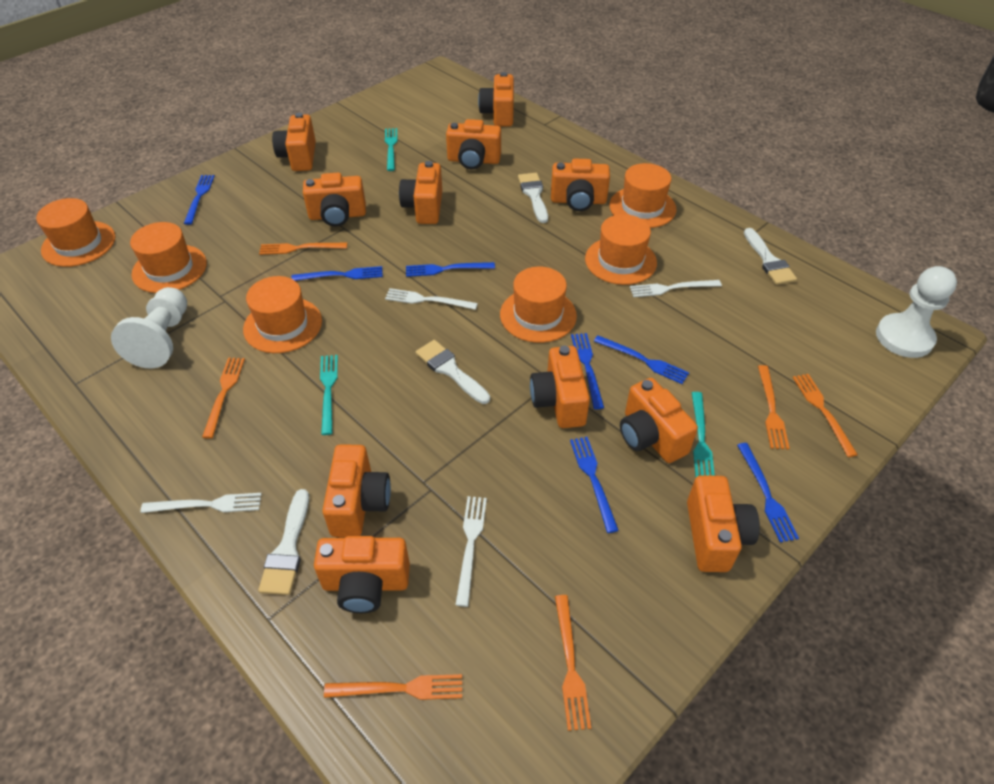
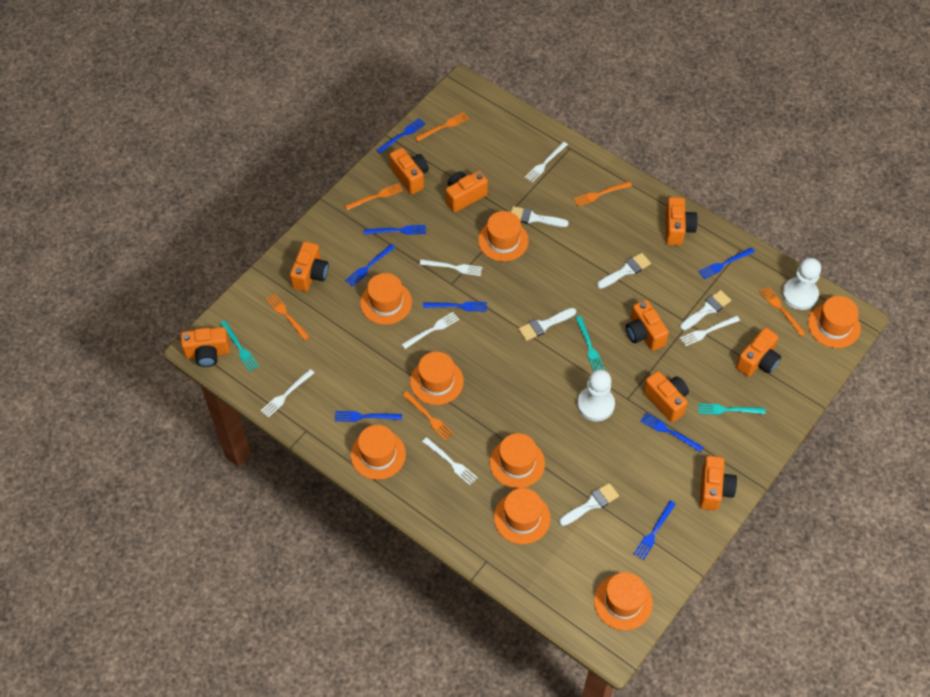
blue fork: 7 -> 8
orange camera: 11 -> 9
orange hat: 6 -> 8
white brush: 4 -> 5
white fork: 4 -> 6

